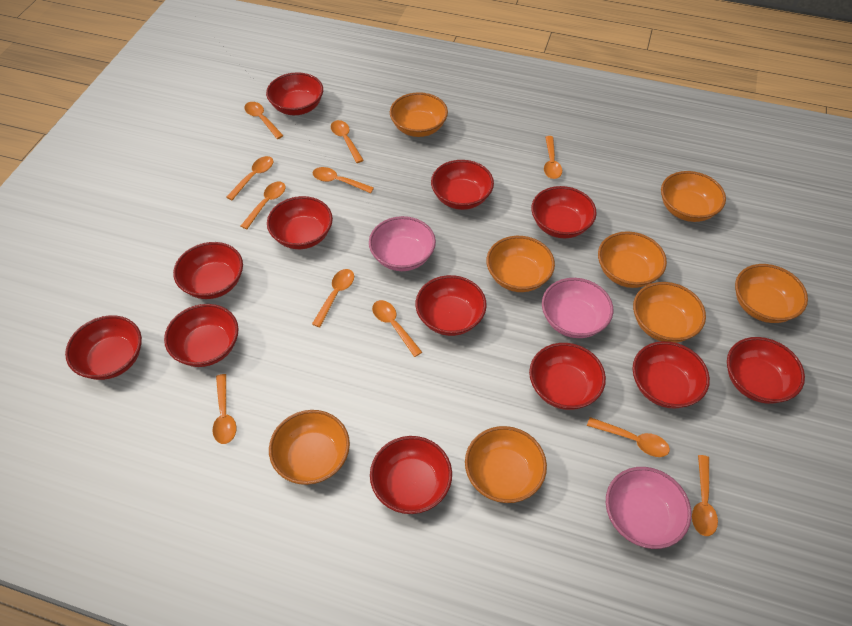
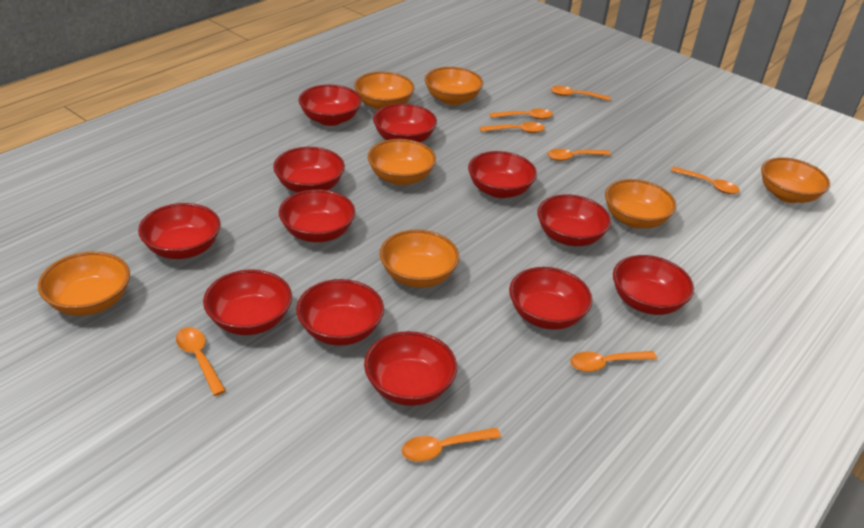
orange bowl: 8 -> 7
orange spoon: 11 -> 8
pink bowl: 3 -> 0

